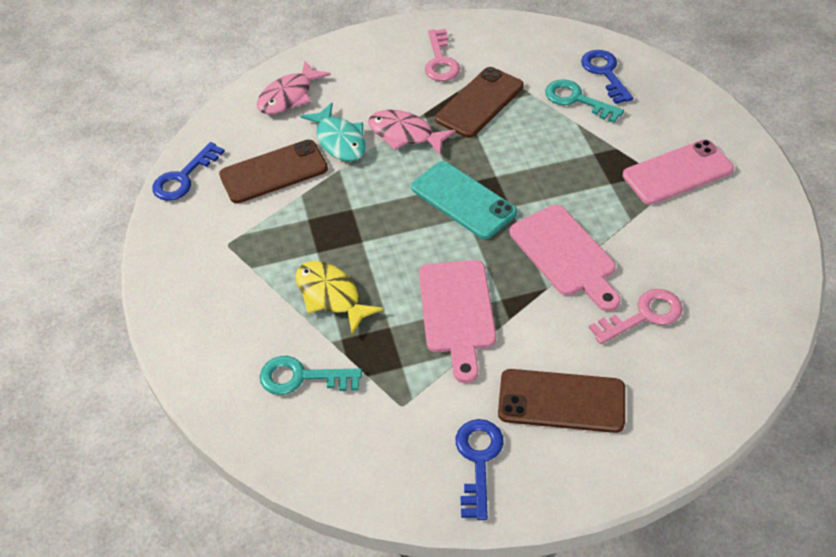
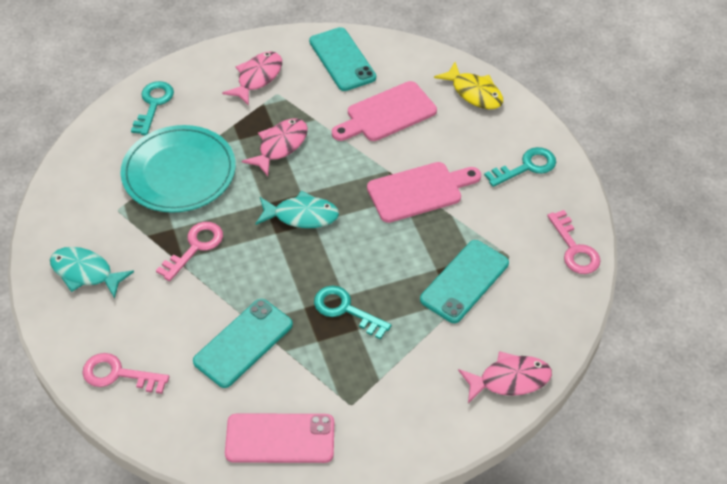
blue key: 3 -> 0
brown phone: 3 -> 0
pink fish: 2 -> 3
pink key: 2 -> 3
turquoise fish: 1 -> 2
turquoise key: 2 -> 3
turquoise phone: 1 -> 3
turquoise plate: 0 -> 1

